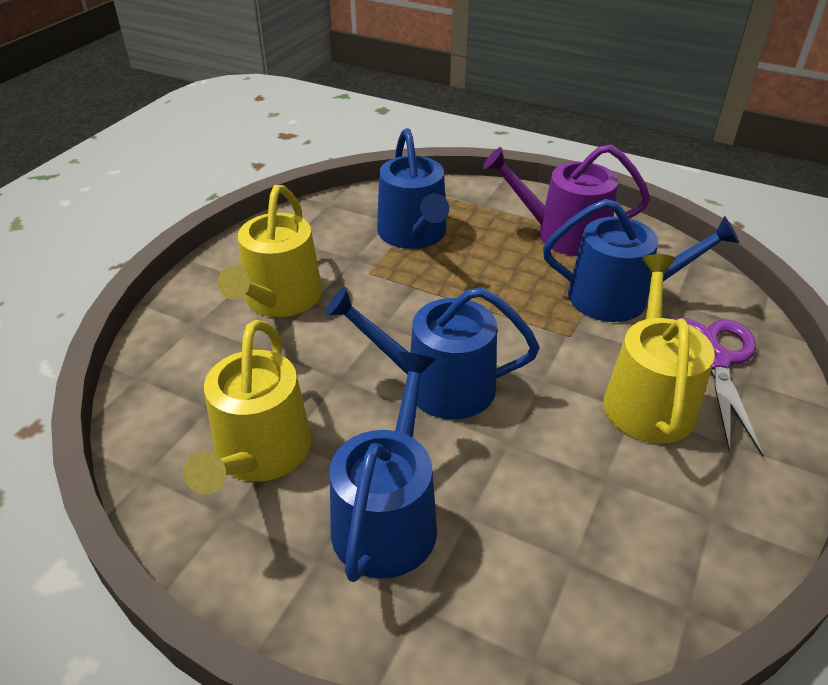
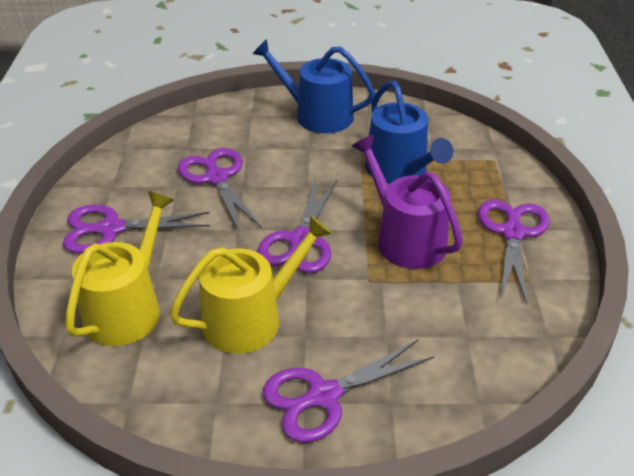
blue watering can: 4 -> 2
purple scissors: 1 -> 5
yellow watering can: 3 -> 2

